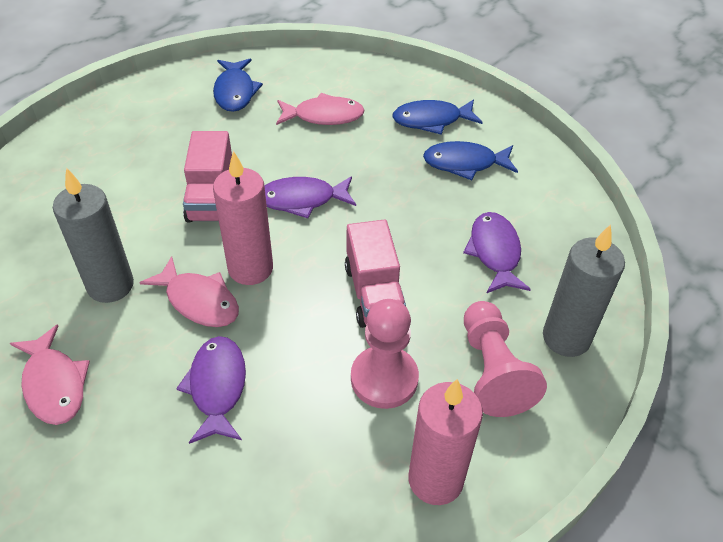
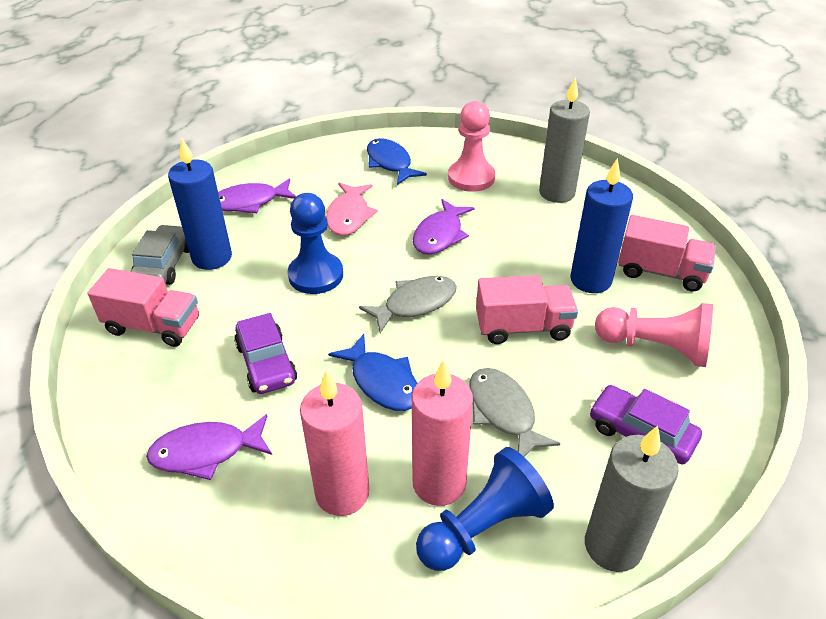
blue candle: 0 -> 2
blue fish: 3 -> 2
blue pawn: 0 -> 2
grey car: 0 -> 1
grey fish: 0 -> 2
pink fish: 3 -> 1
pink truck: 2 -> 3
purple car: 0 -> 2

